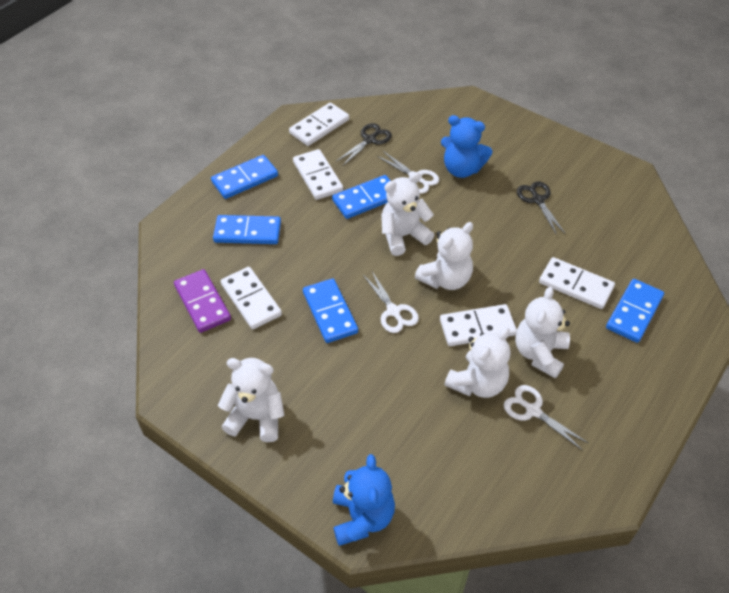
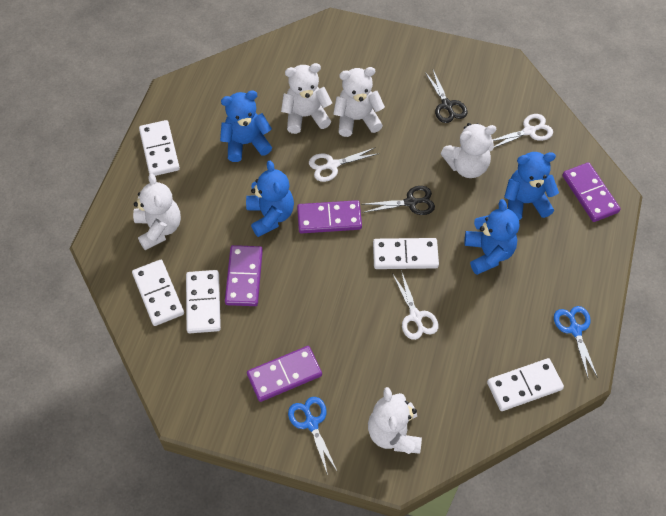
blue domino: 5 -> 0
blue scissors: 0 -> 2
blue teddy bear: 2 -> 4
purple domino: 1 -> 4

